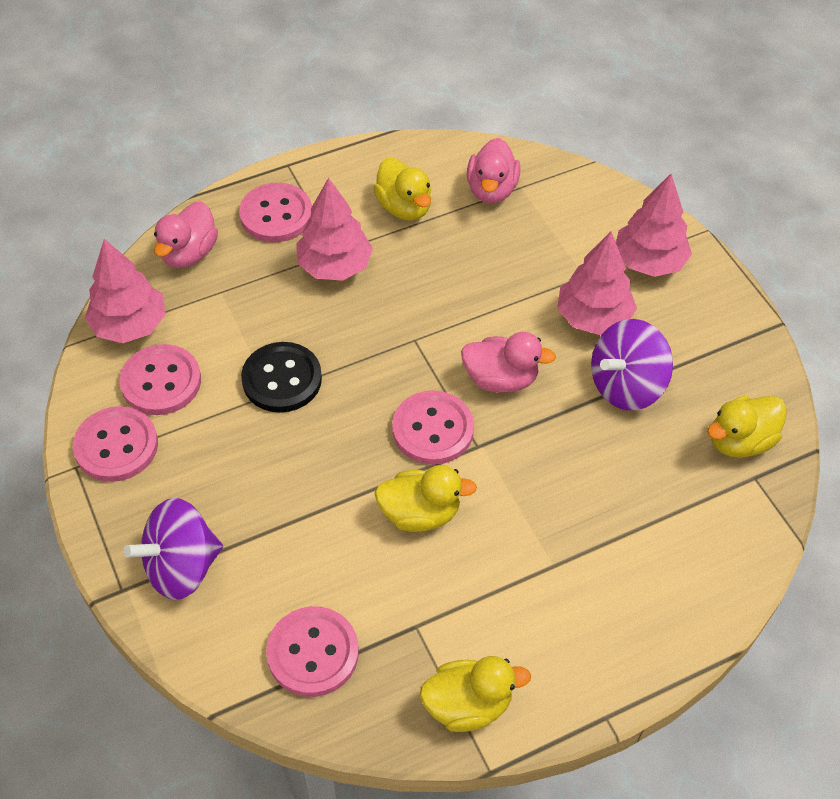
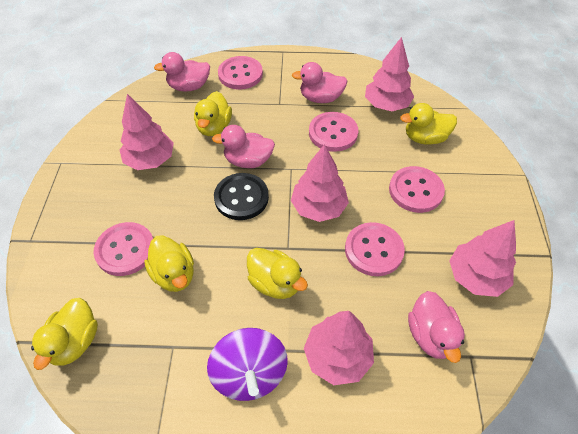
pink duck: 3 -> 4
pink tree: 4 -> 5
purple spinning top: 2 -> 1
yellow duck: 4 -> 5

